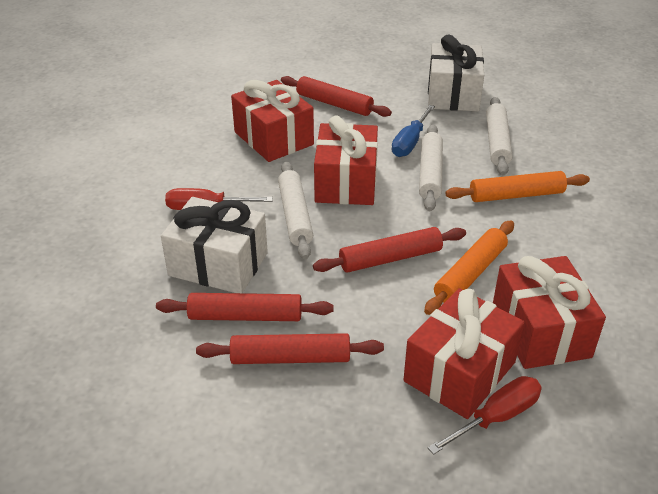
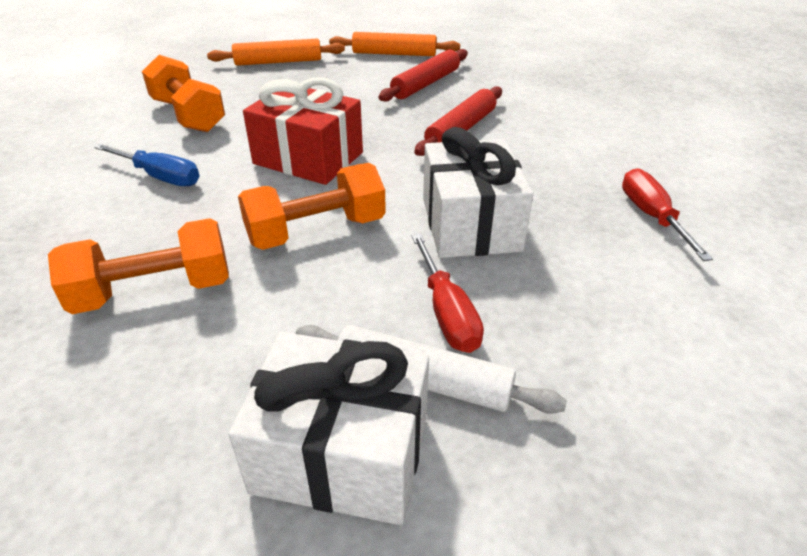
orange dumbbell: 0 -> 3
red gift: 4 -> 1
red rolling pin: 4 -> 2
white rolling pin: 3 -> 1

